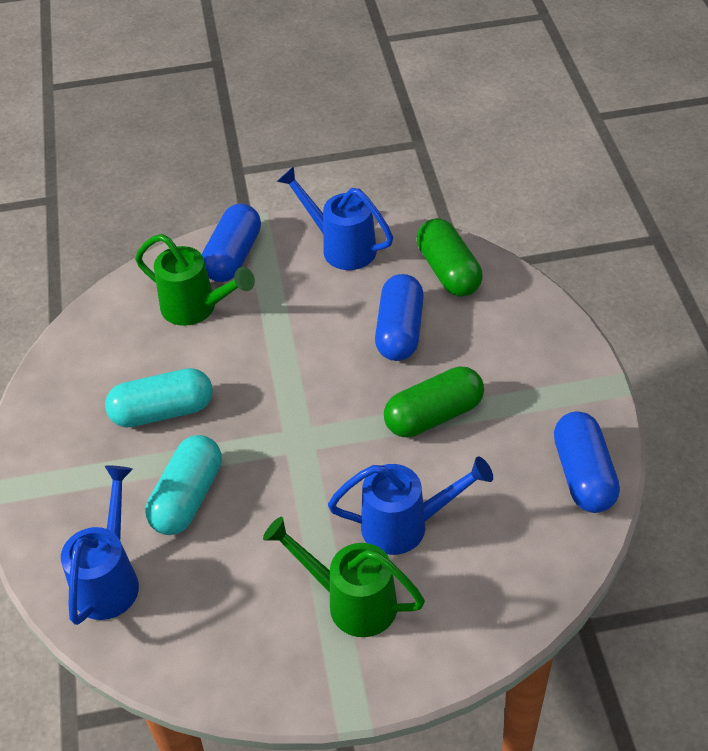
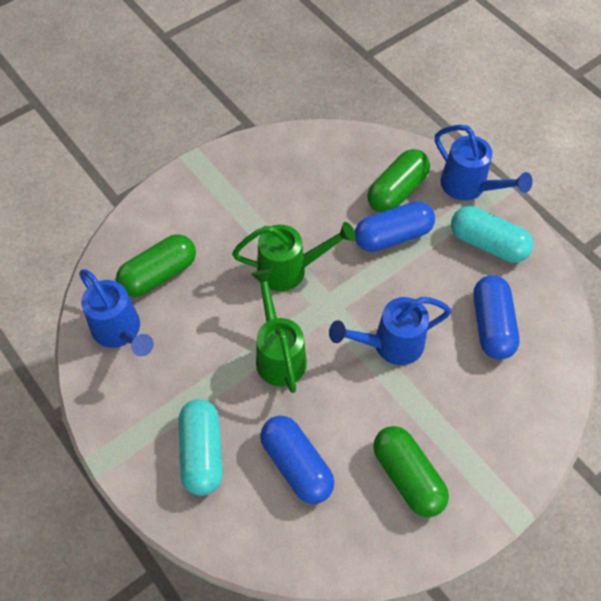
green capsule: 2 -> 3

